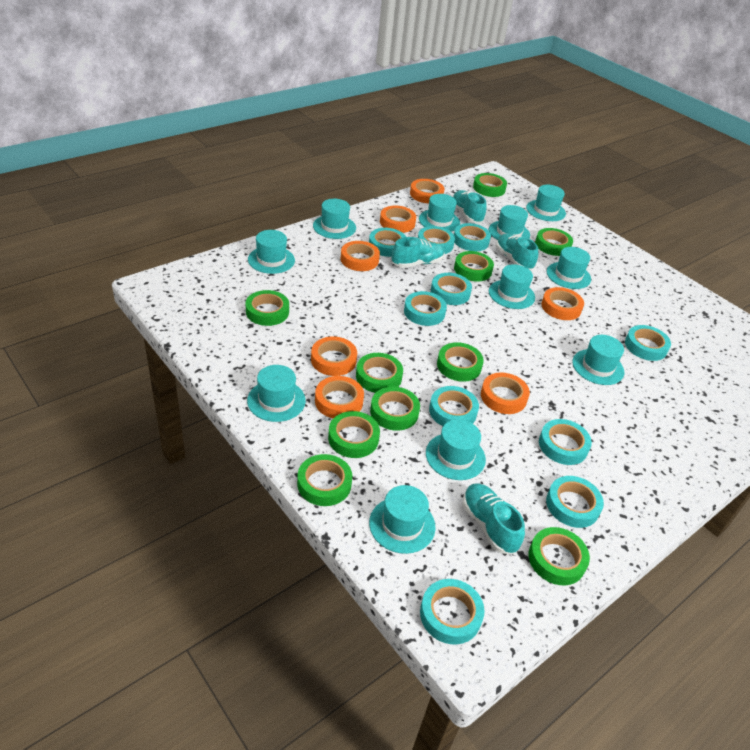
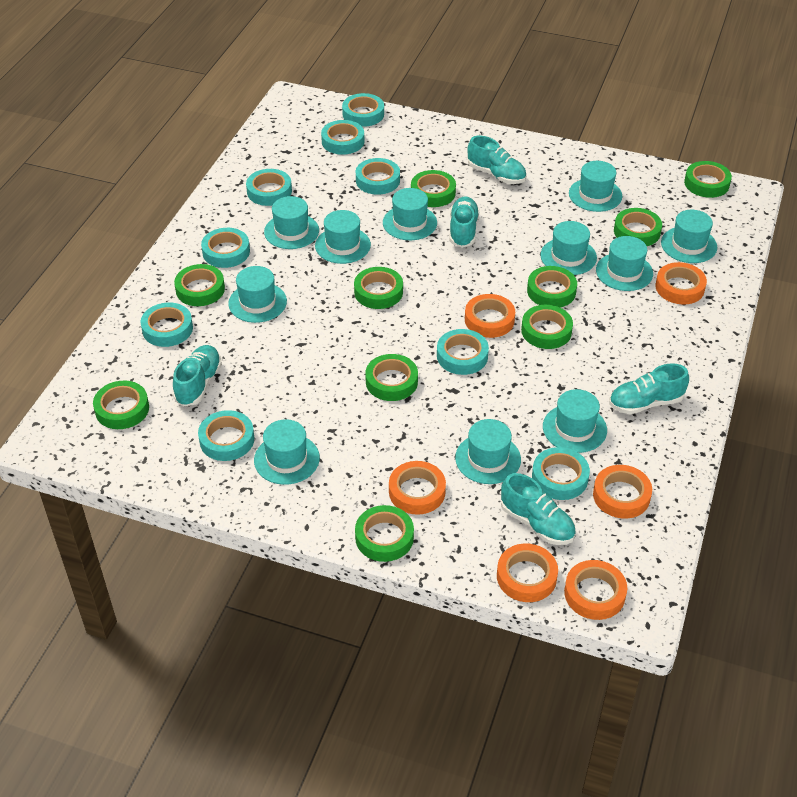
orange tape: 7 -> 6
turquoise shoe: 4 -> 5
turquoise tape: 10 -> 9

